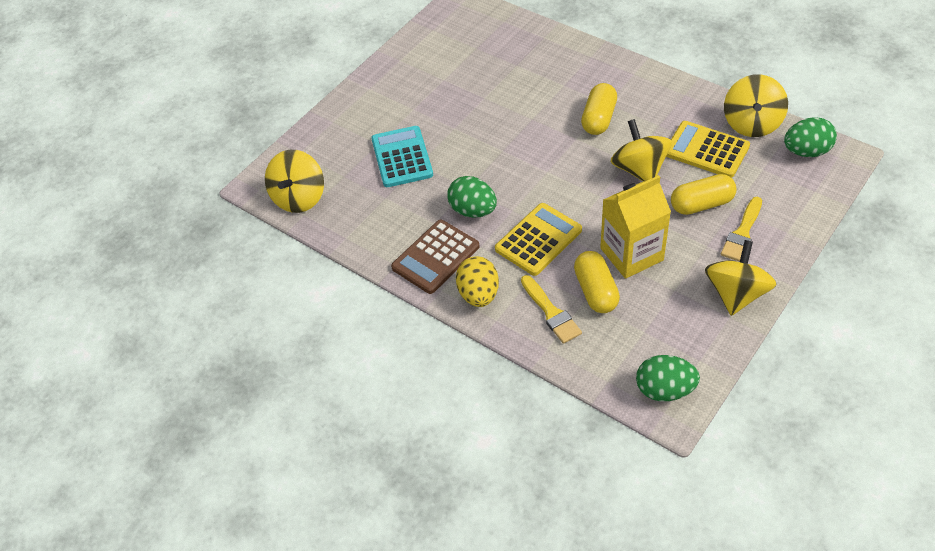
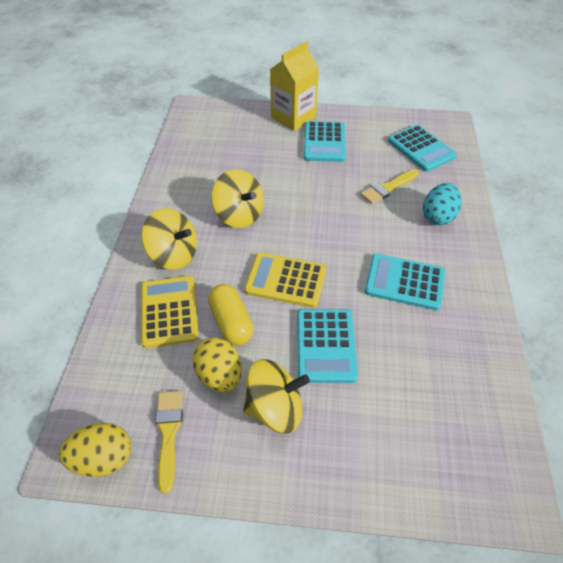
brown calculator: 1 -> 0
green egg: 3 -> 0
turquoise calculator: 1 -> 4
turquoise egg: 0 -> 1
yellow capsule: 3 -> 1
yellow egg: 1 -> 2
yellow spinning top: 4 -> 3

